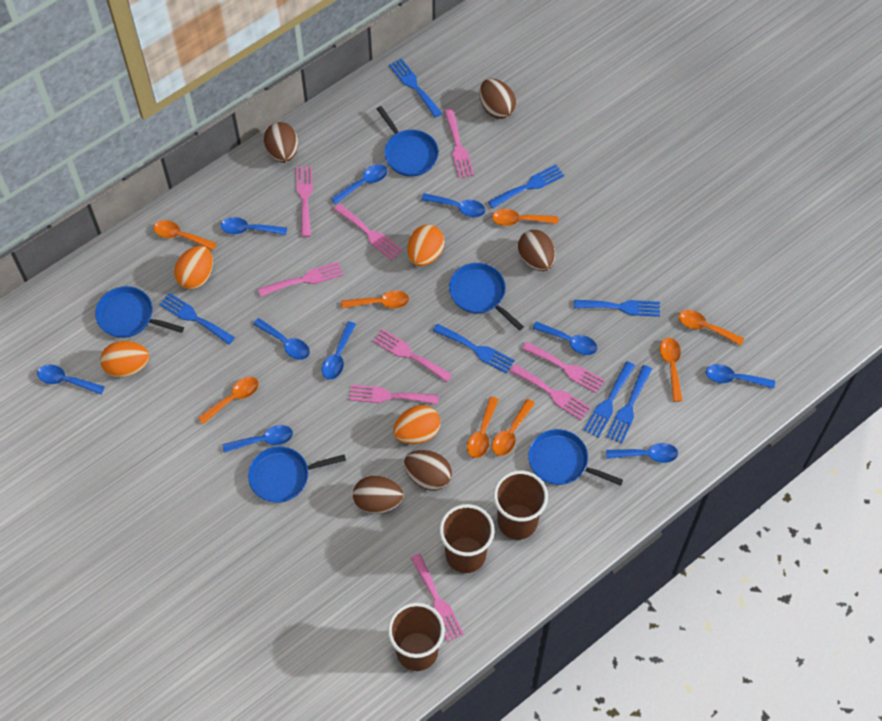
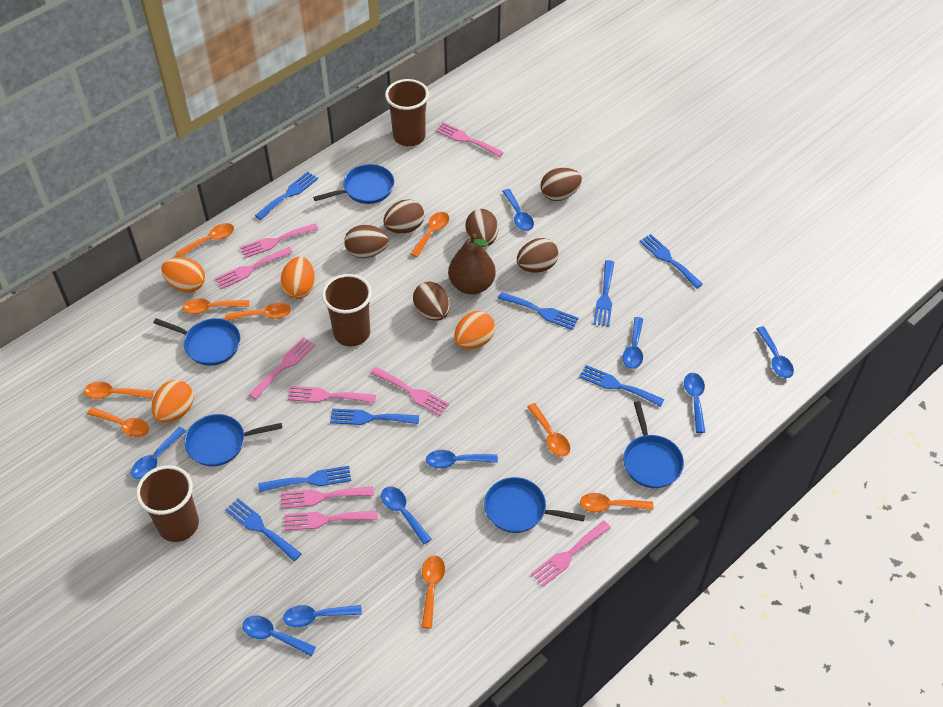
blue fork: 7 -> 8
blue spoon: 10 -> 9
brown egg: 5 -> 6
brown pear: 0 -> 1
orange spoon: 8 -> 9

